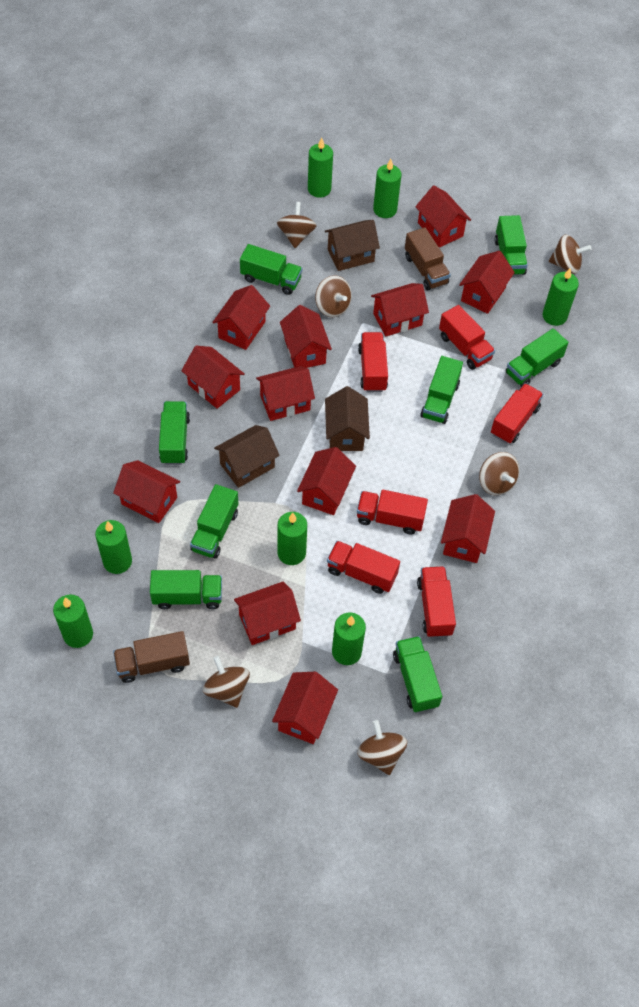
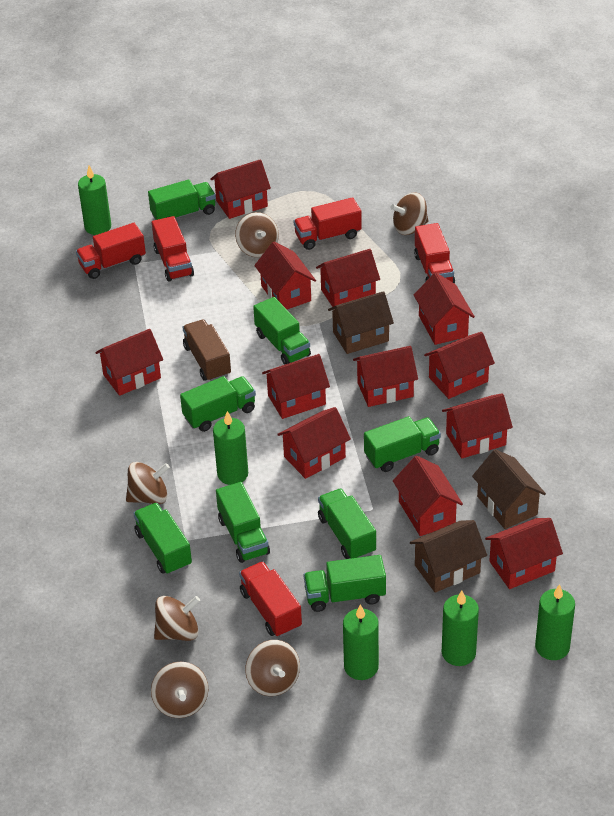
brown truck: 2 -> 1
green candle: 7 -> 5
red truck: 6 -> 5

